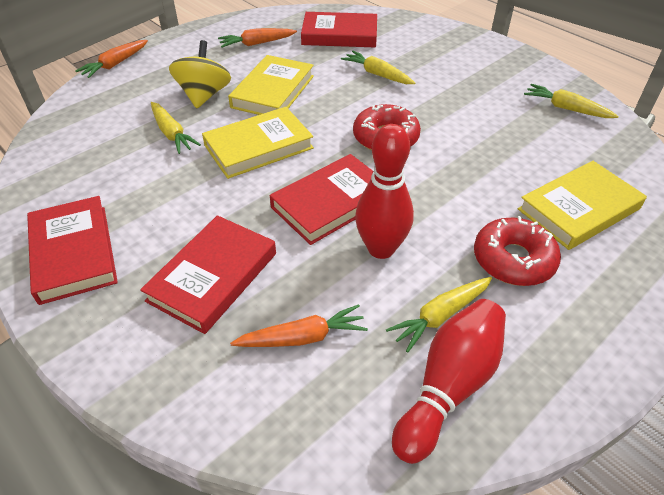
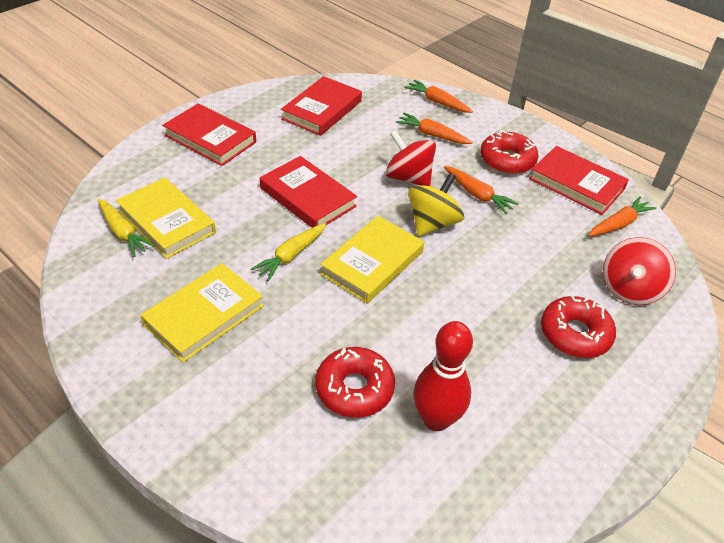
orange carrot: 3 -> 4
red bowling pin: 2 -> 1
red donut: 2 -> 3
red spinning top: 0 -> 2
yellow carrot: 4 -> 2

